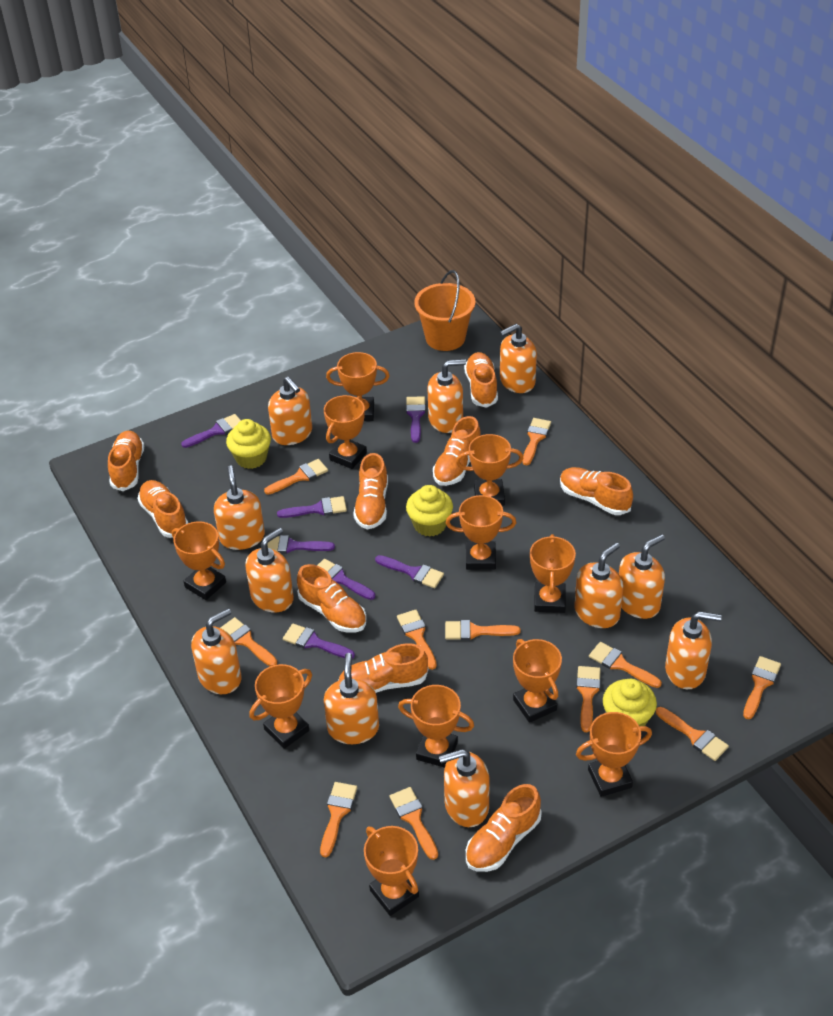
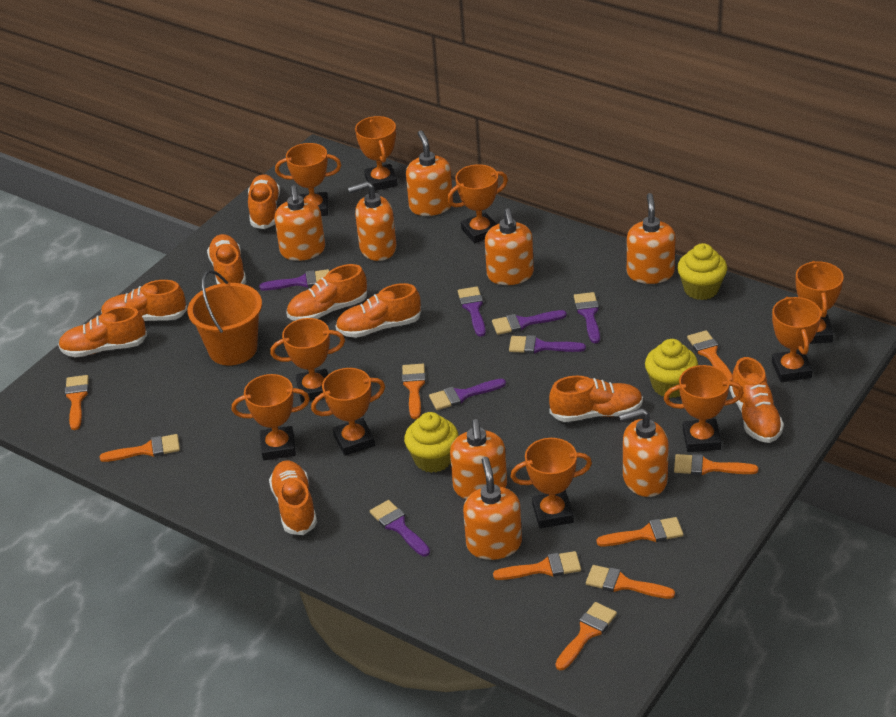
orange brush: 11 -> 9
orange soap dispenser: 11 -> 8
orange trophy: 11 -> 10

